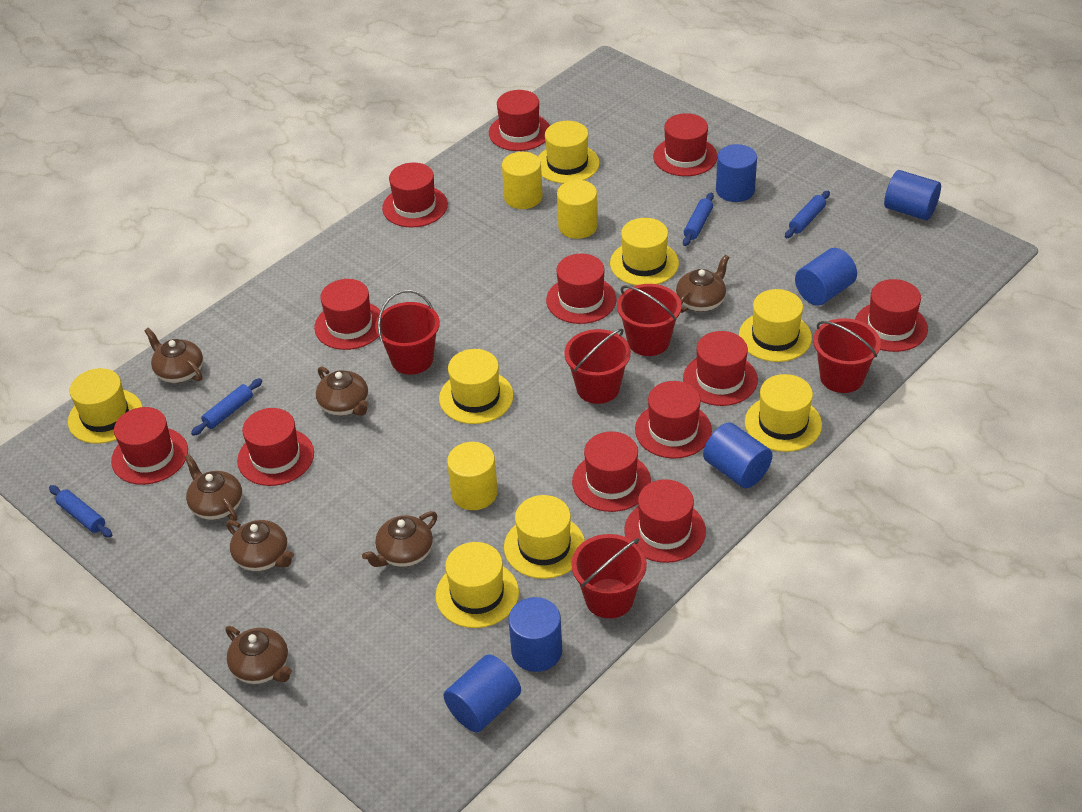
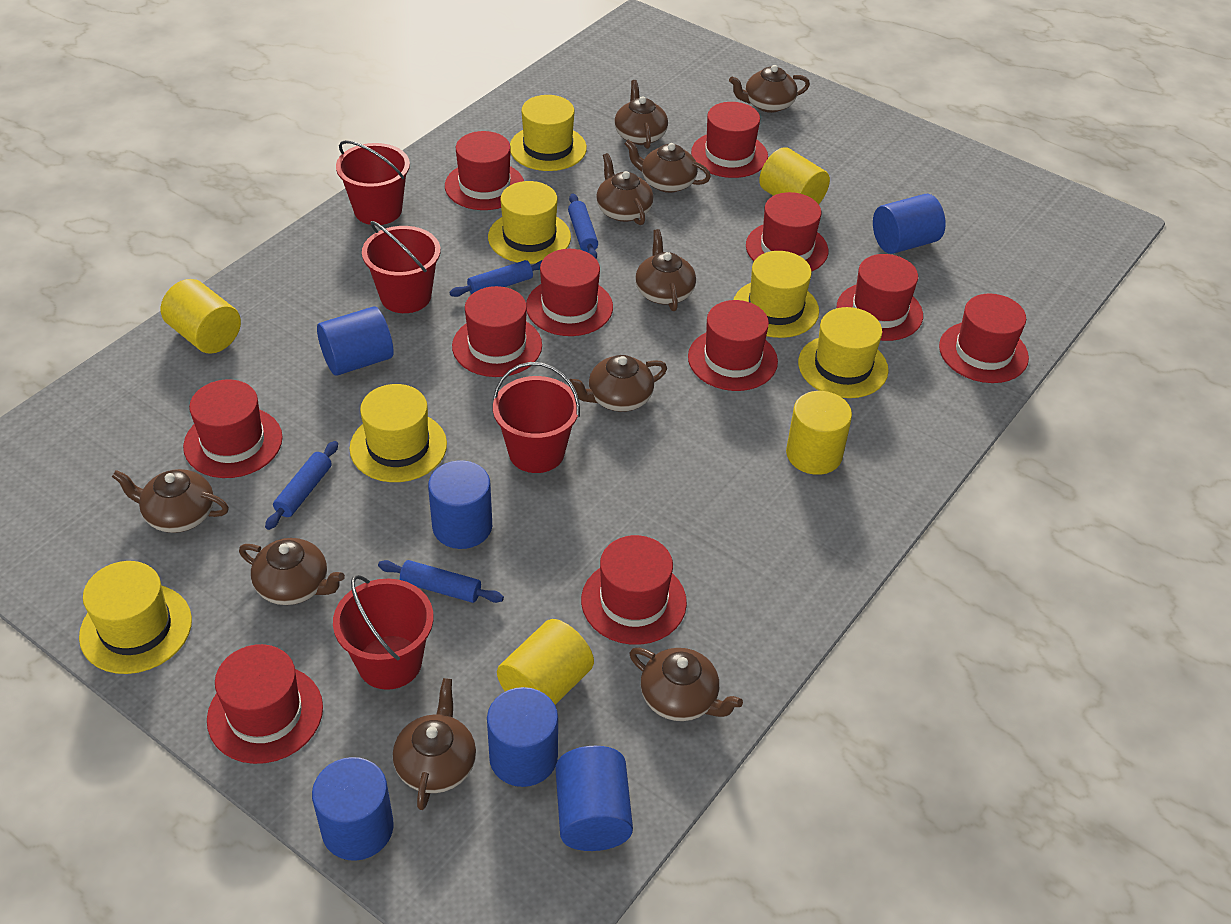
brown teapot: 7 -> 10
red bucket: 5 -> 4
red hat: 12 -> 11
yellow cylinder: 3 -> 4
yellow hat: 8 -> 6

